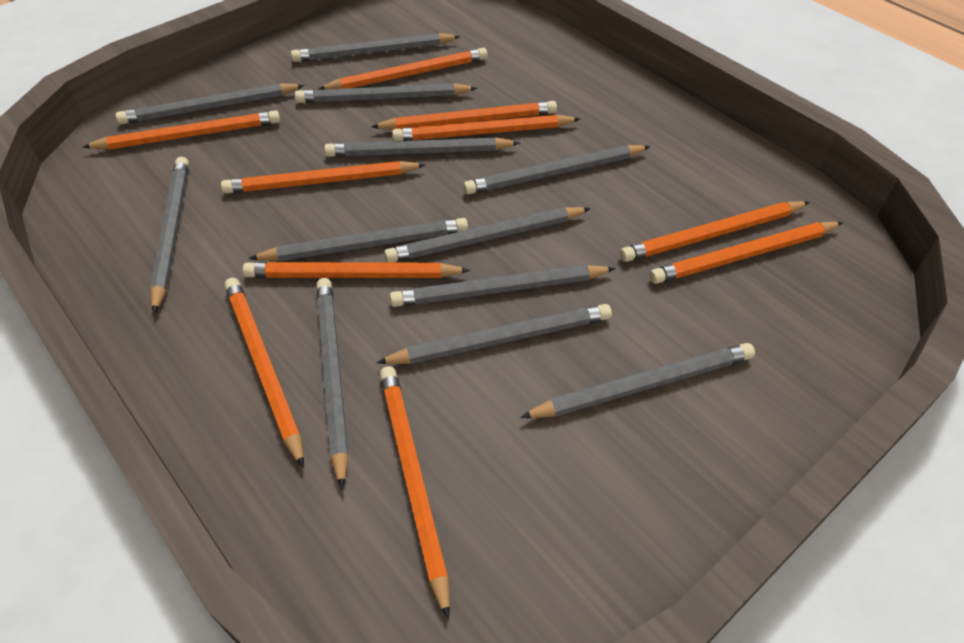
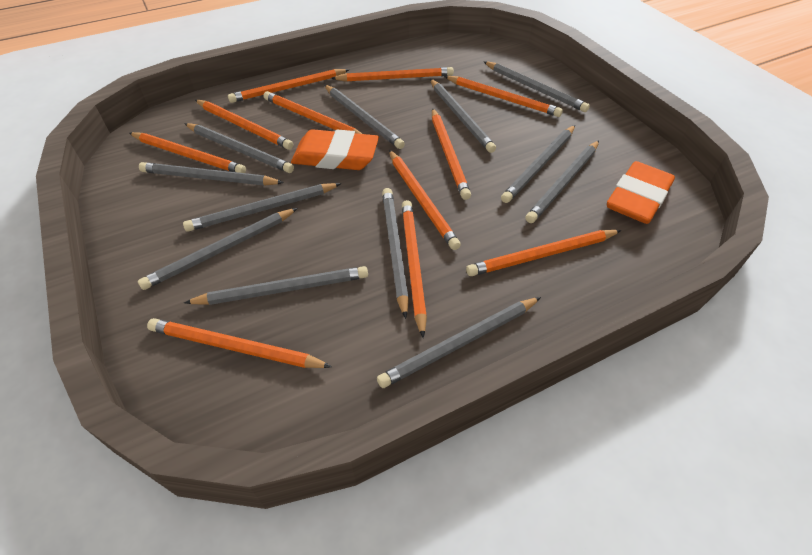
orange eraser: 0 -> 2
orange pencil: 10 -> 11

